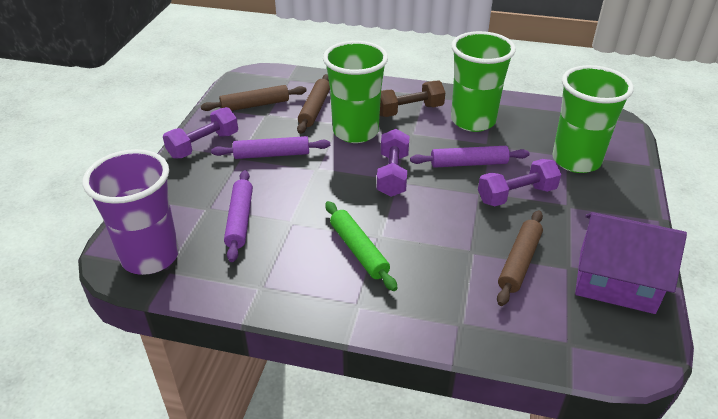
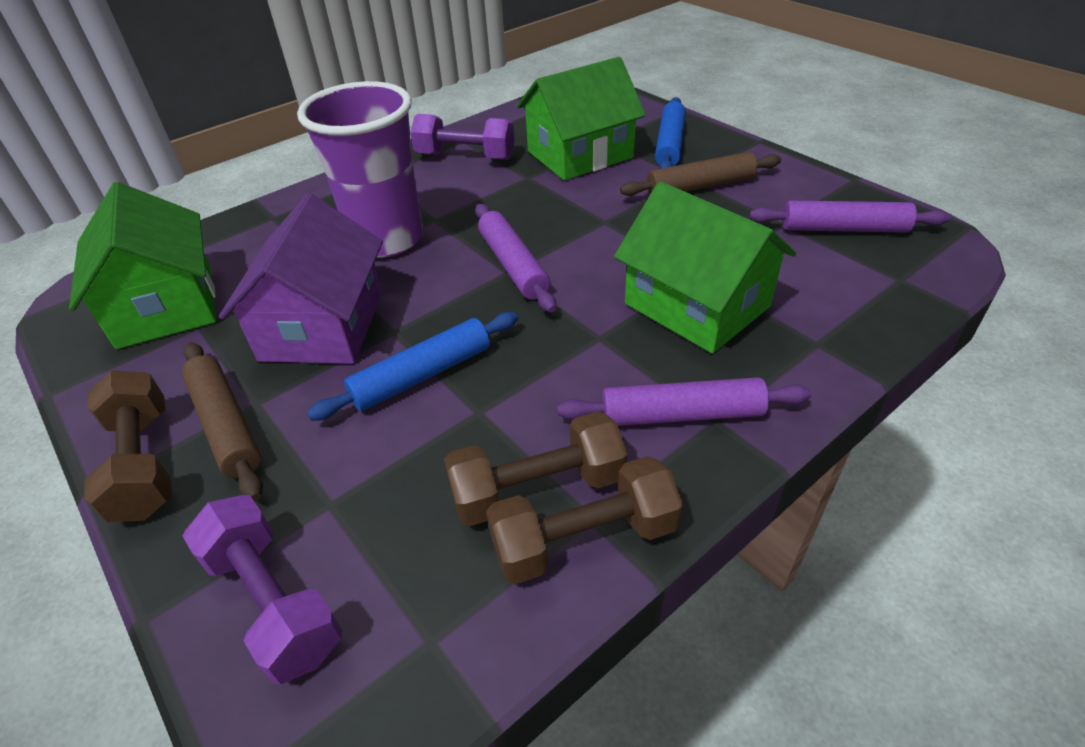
blue rolling pin: 0 -> 2
brown dumbbell: 1 -> 3
brown rolling pin: 3 -> 2
green cup: 3 -> 0
green house: 0 -> 3
green rolling pin: 1 -> 0
purple dumbbell: 3 -> 2

